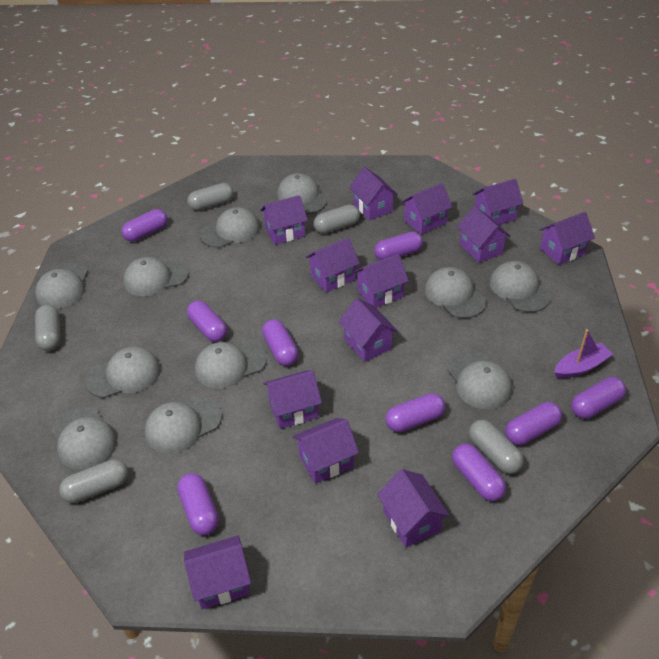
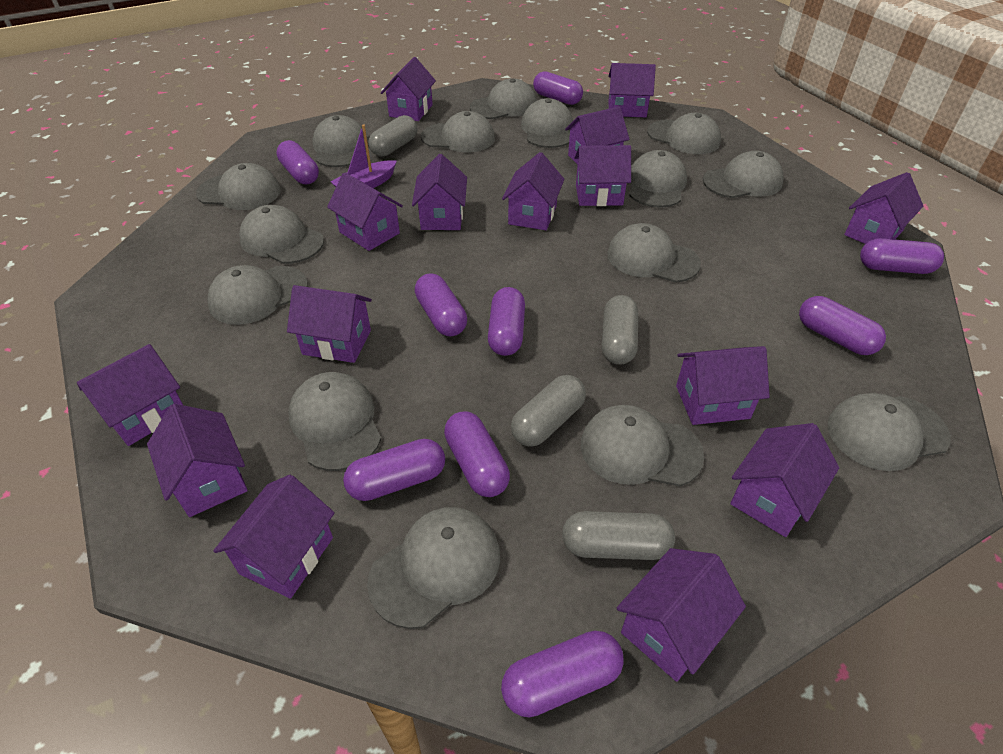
grey cap: 11 -> 15
grey capsule: 5 -> 4
purple house: 13 -> 15

